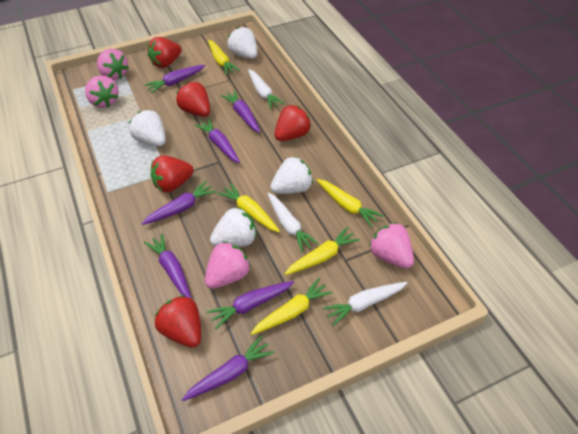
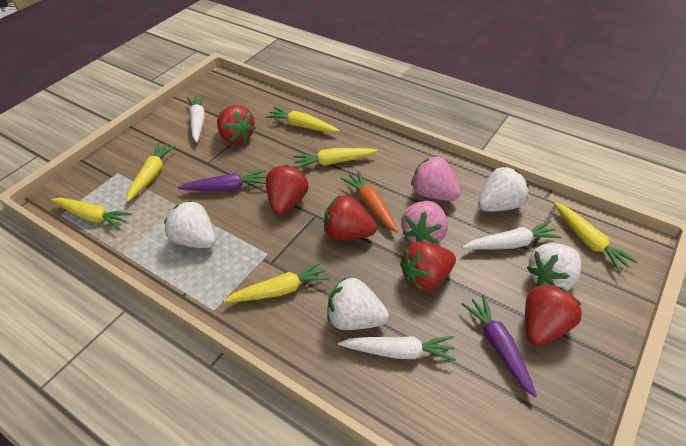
orange carrot: 0 -> 1
pink strawberry: 4 -> 2
purple carrot: 7 -> 2
yellow carrot: 5 -> 6

